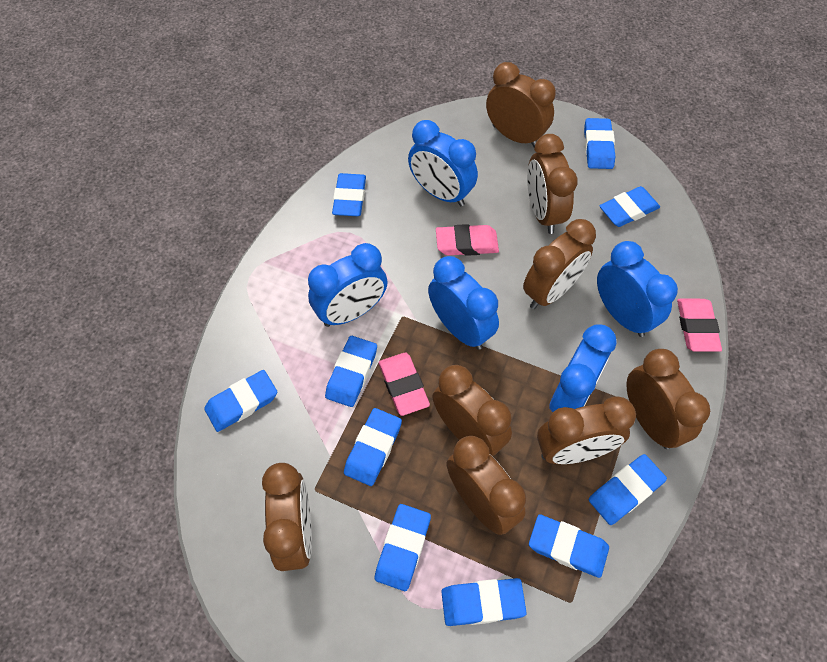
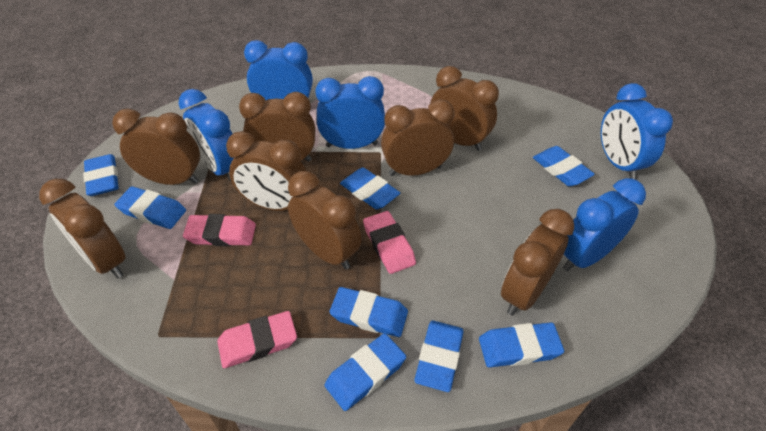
blue eraser: 10 -> 8

